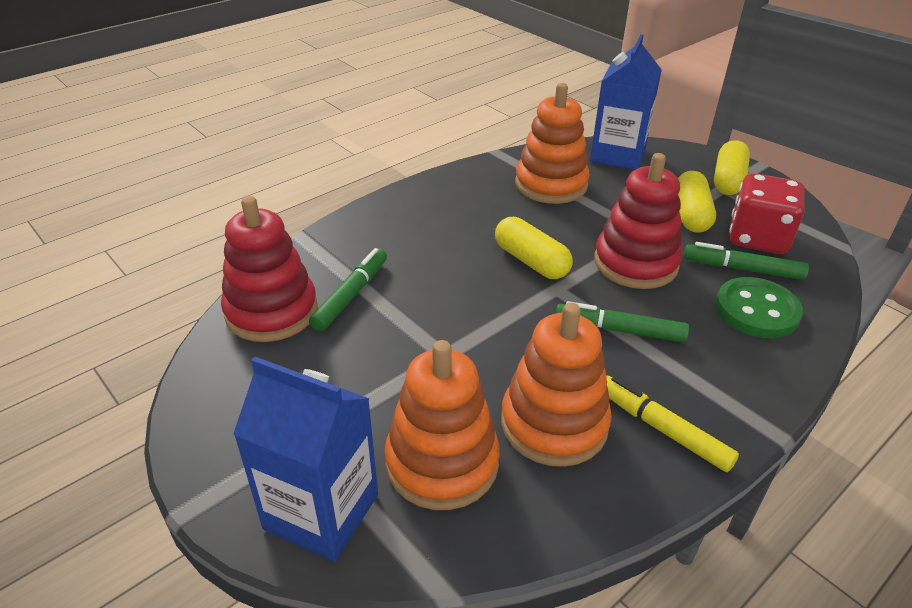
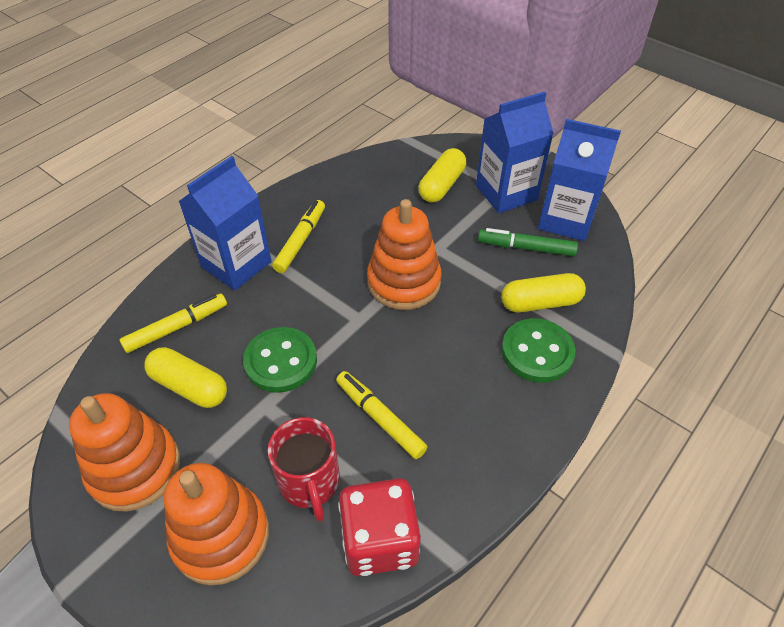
blue carton: 2 -> 3
green button: 1 -> 2
green marker: 3 -> 1
red mug: 0 -> 1
red stacking toy: 2 -> 0
yellow marker: 1 -> 3

